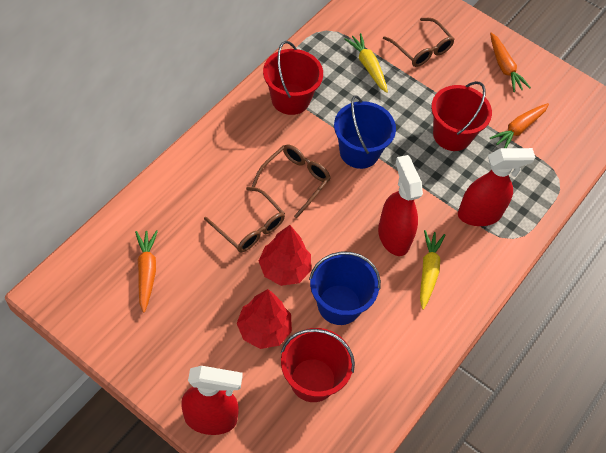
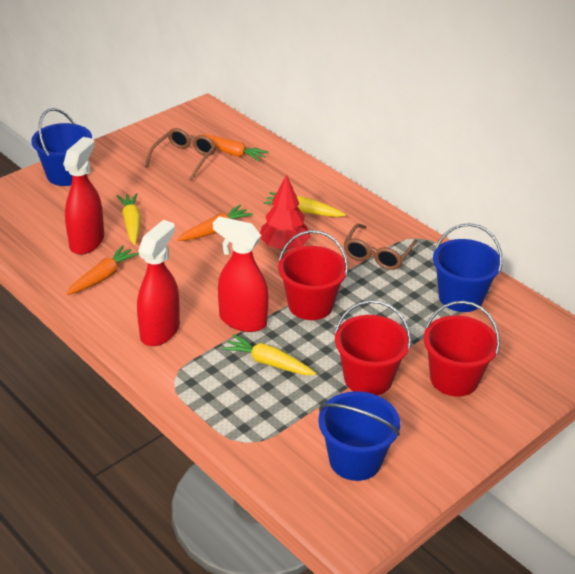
blue bucket: 2 -> 3
brown glasses: 3 -> 2
red tree: 2 -> 1
yellow carrot: 2 -> 3

